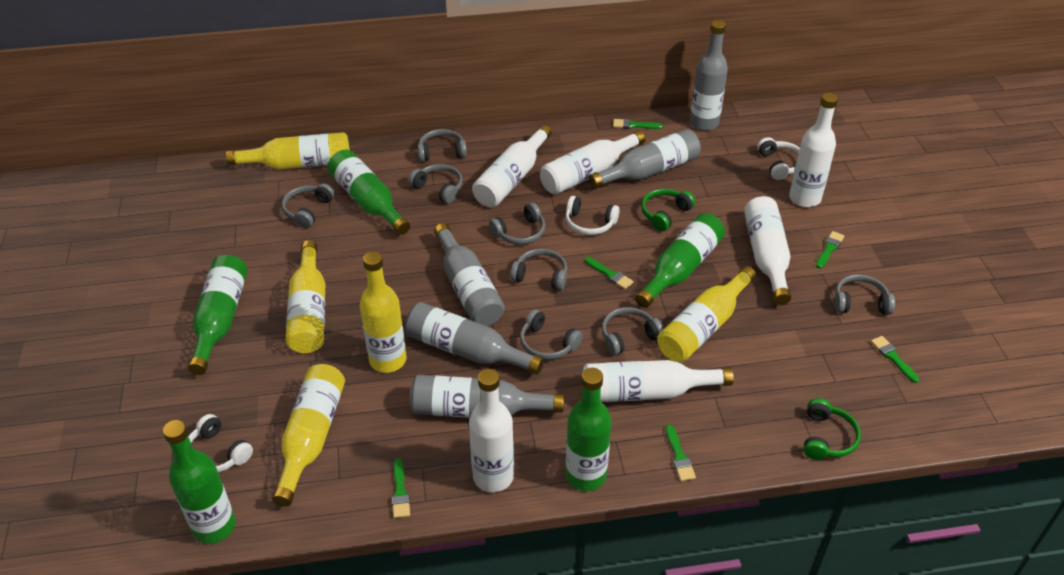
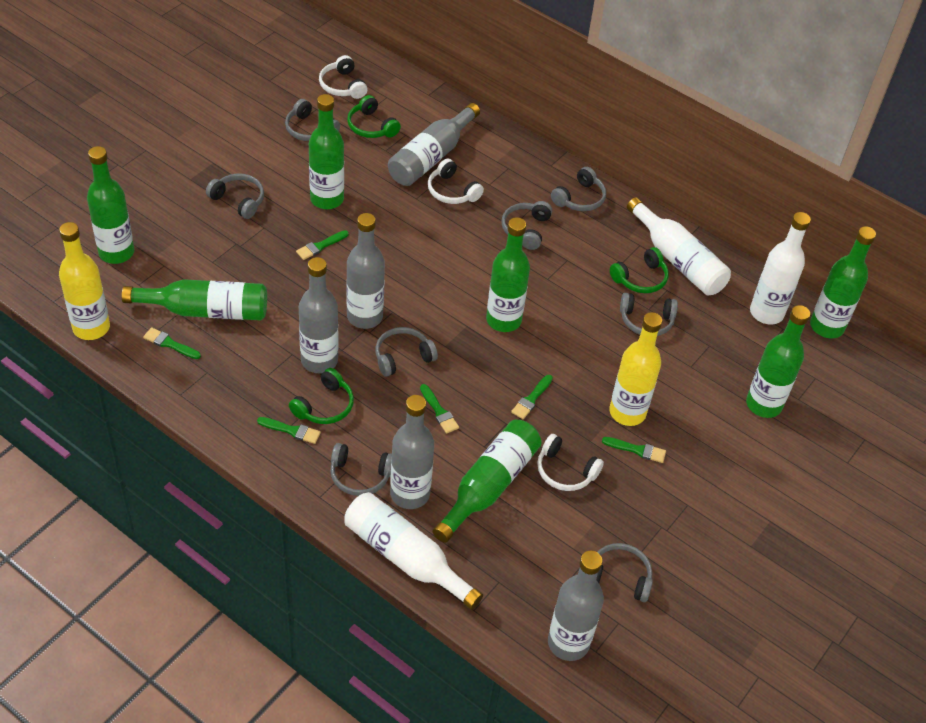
green bottle: 5 -> 7
green headphones: 2 -> 3
white bottle: 6 -> 3
yellow bottle: 5 -> 2

